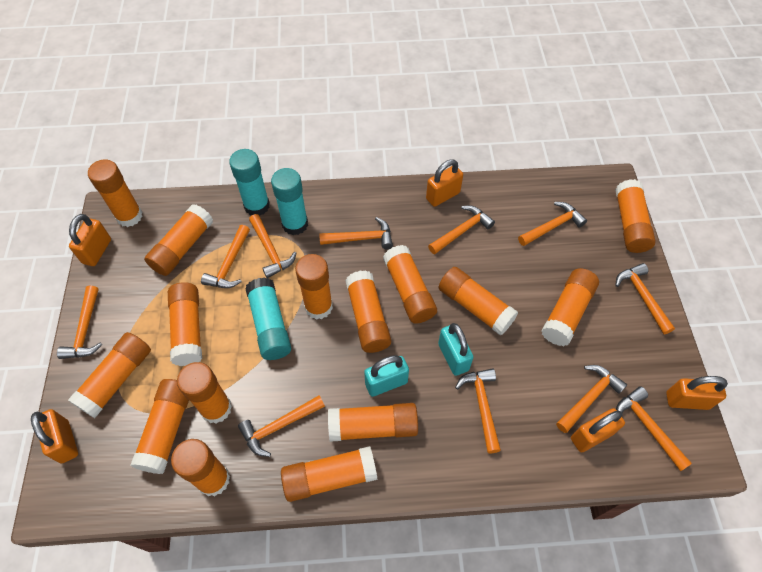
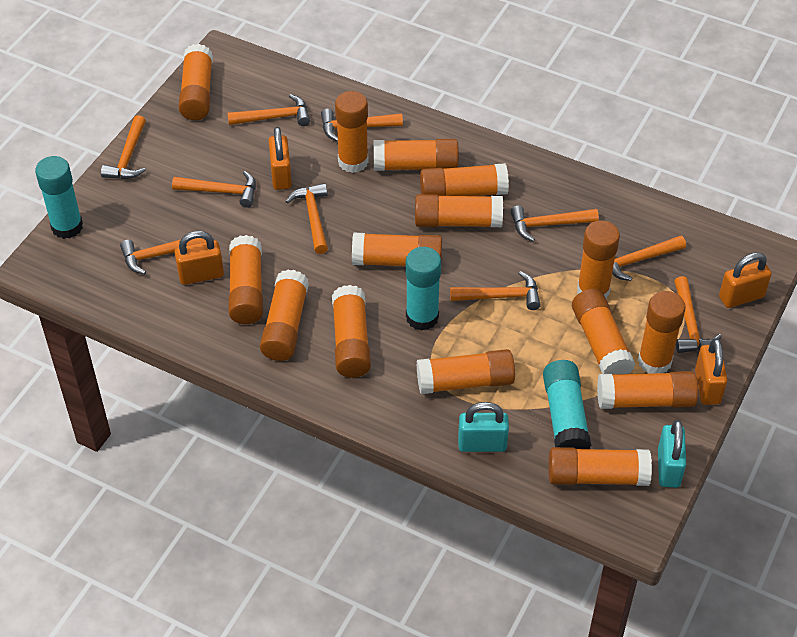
orange hammer: 11 -> 10
orange padlock: 5 -> 4

